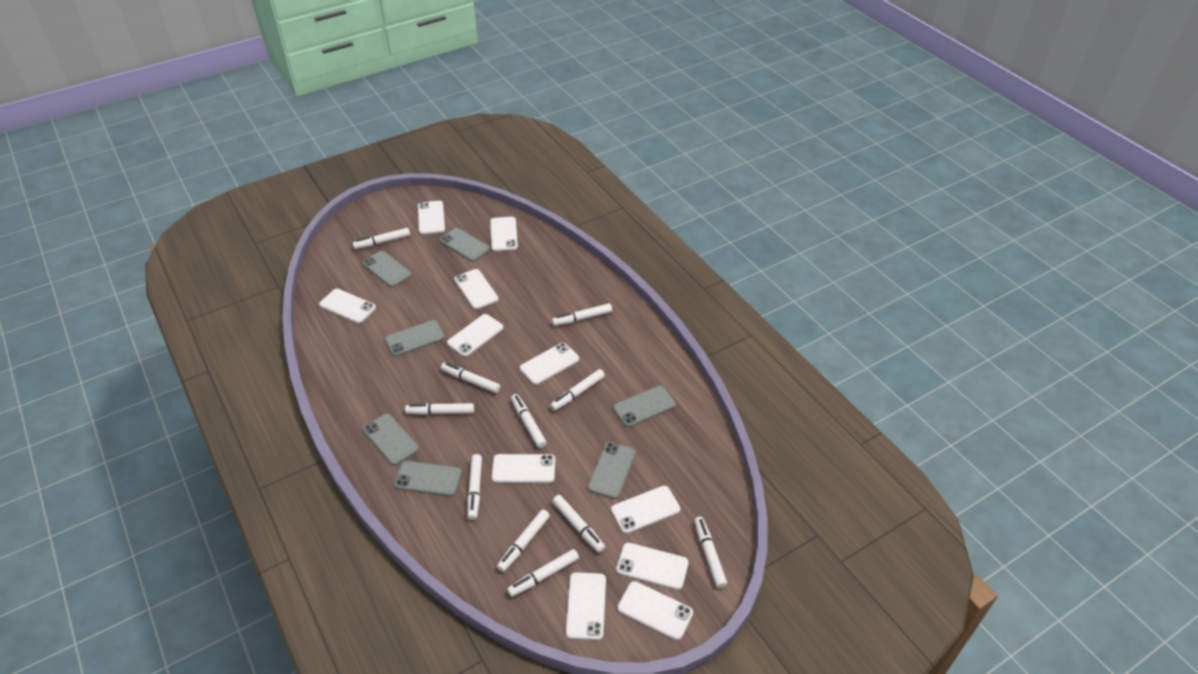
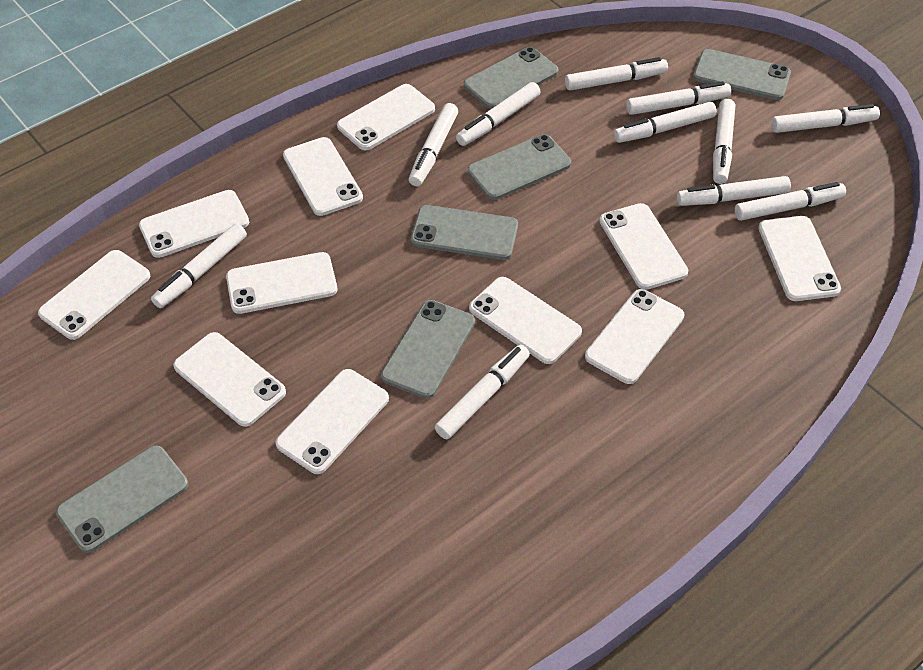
grey phone: 7 -> 6

